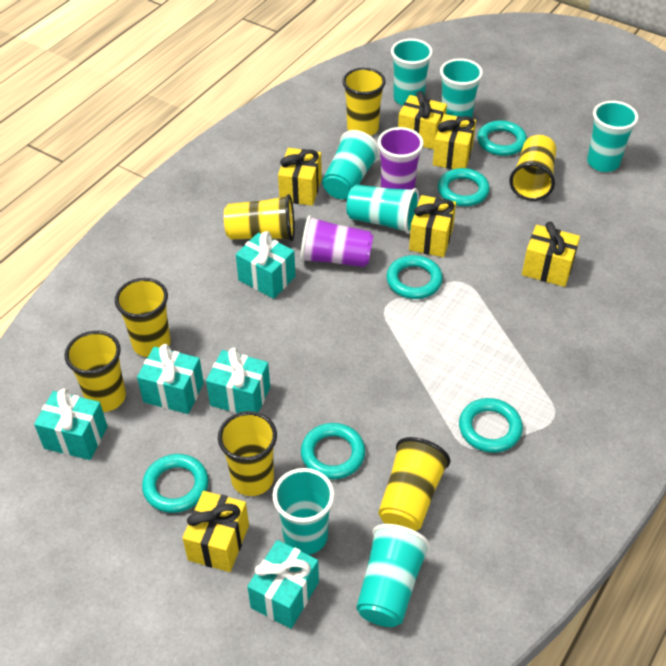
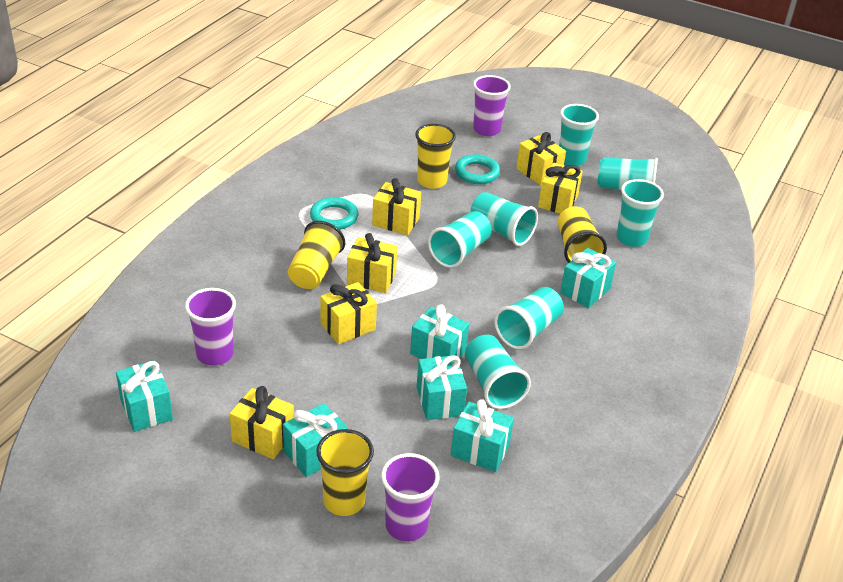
purple cup: 2 -> 3
turquoise gift: 5 -> 6
turquoise ring: 6 -> 2
yellow cup: 7 -> 4

